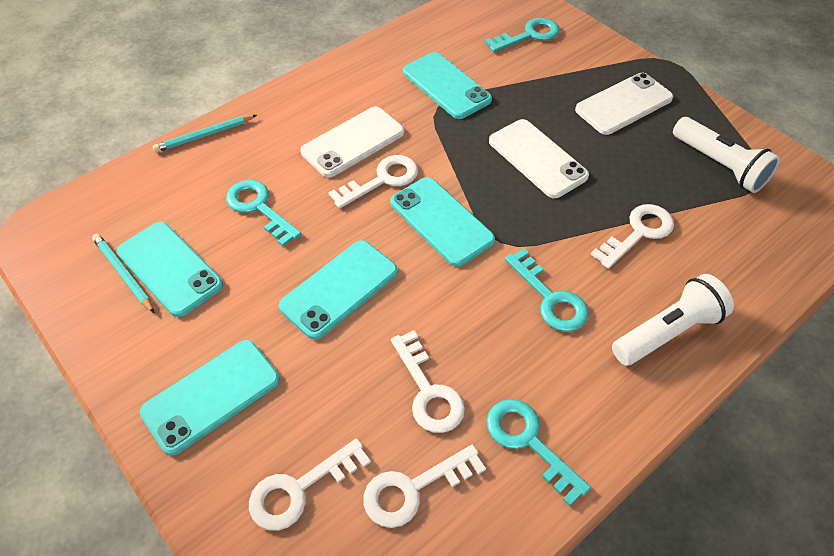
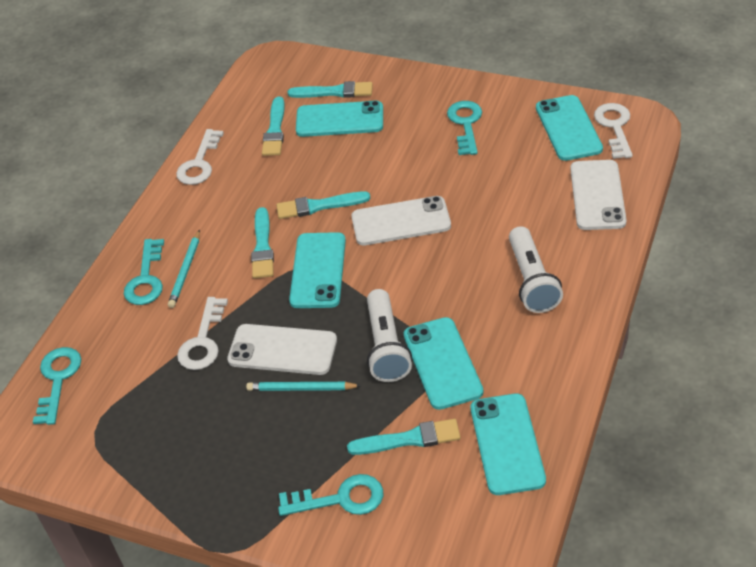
turquoise brush: 0 -> 5
white key: 5 -> 3

